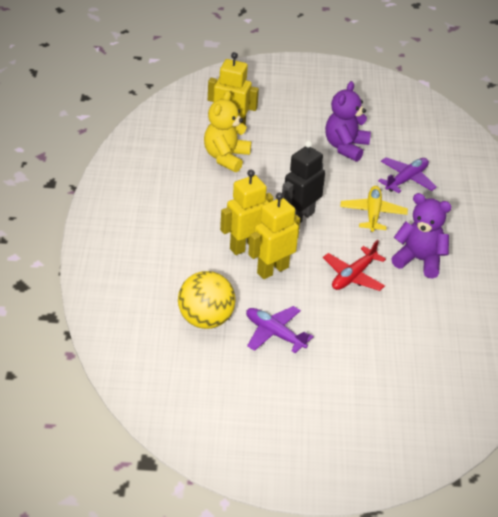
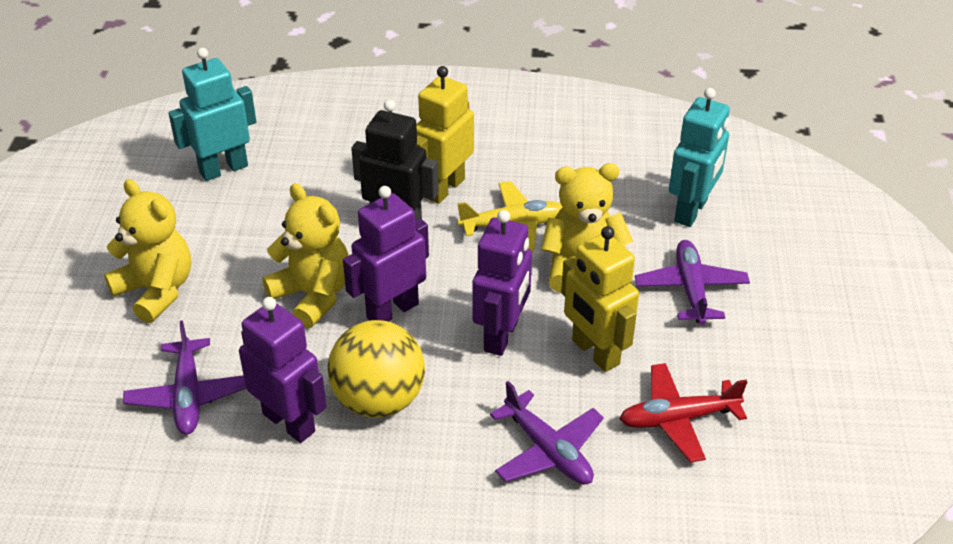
purple plane: 2 -> 3
purple robot: 0 -> 3
purple teddy bear: 2 -> 0
turquoise robot: 0 -> 2
yellow robot: 3 -> 2
yellow teddy bear: 1 -> 3

